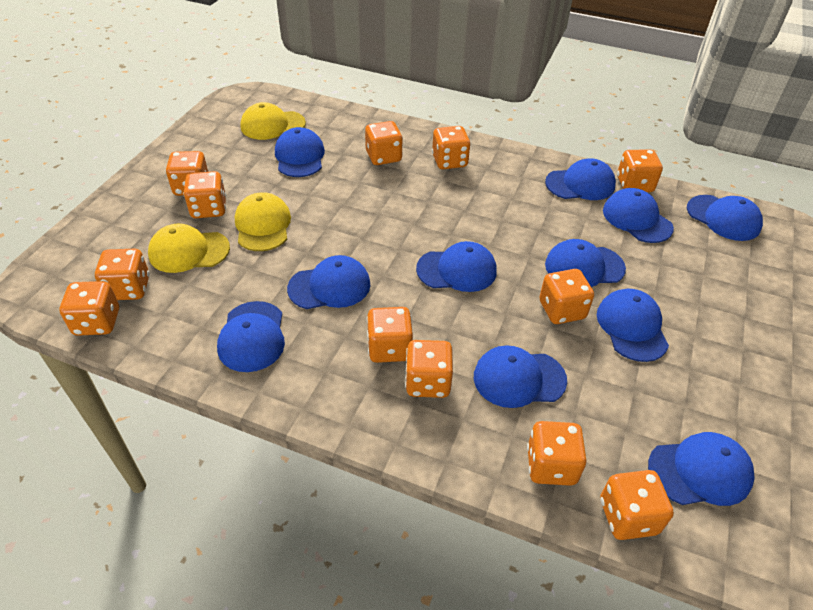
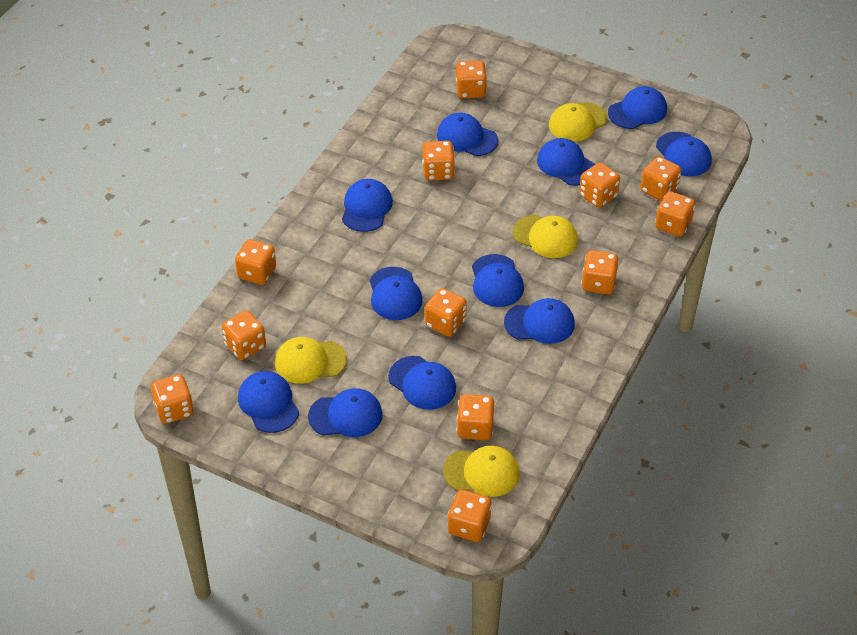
yellow cap: 3 -> 4

